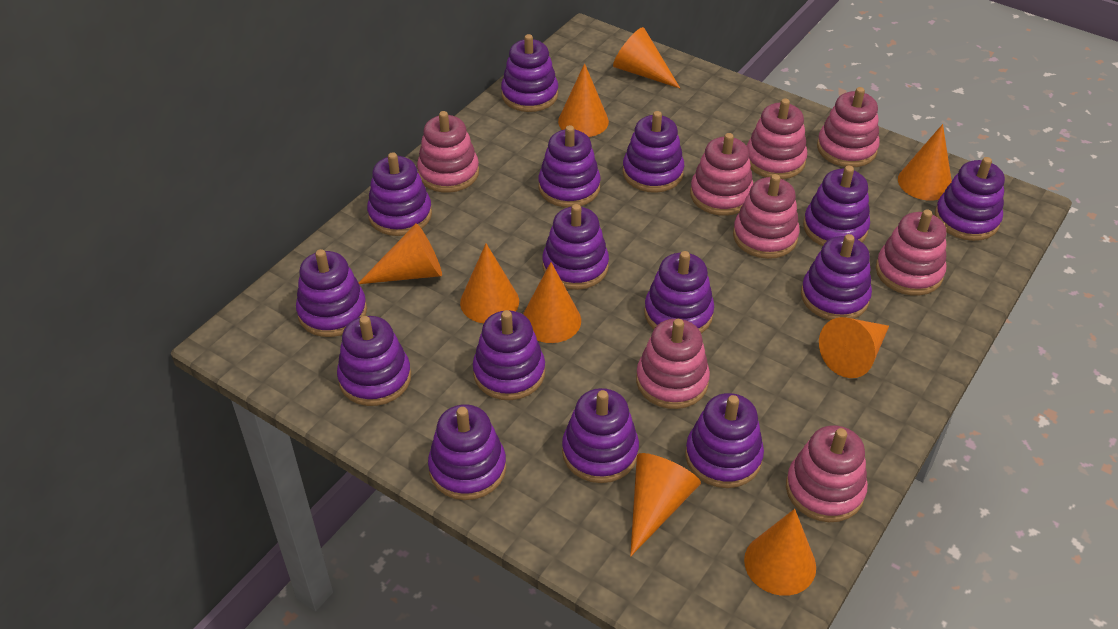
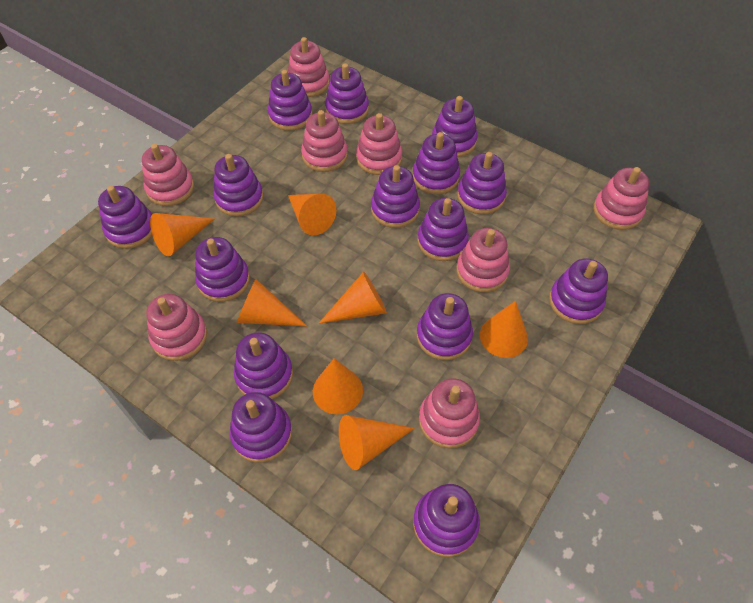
orange cone: 9 -> 7

